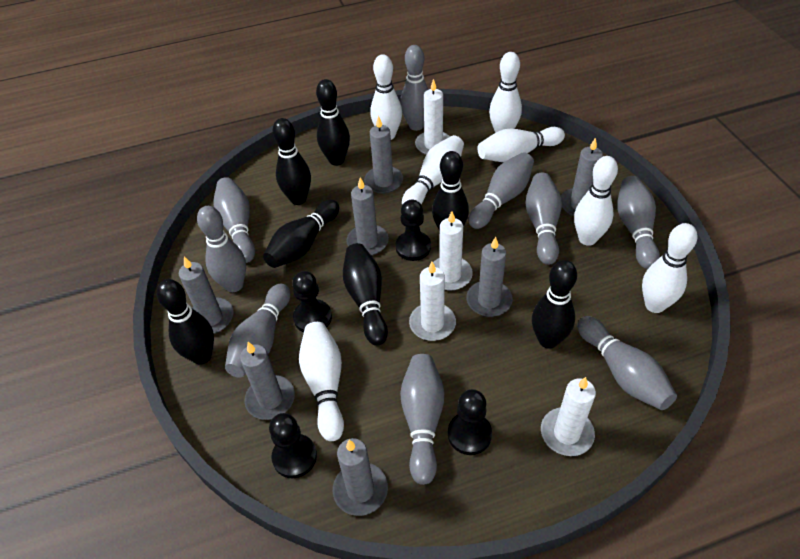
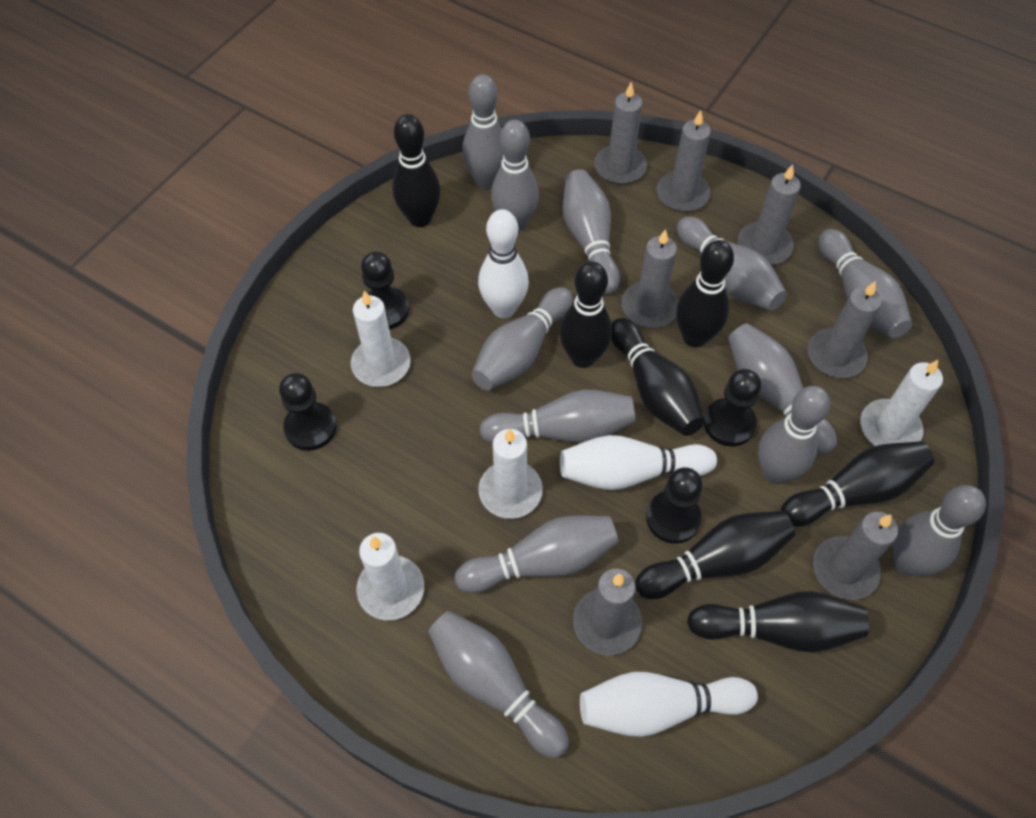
grey bowling pin: 9 -> 12
white bowling pin: 7 -> 3

